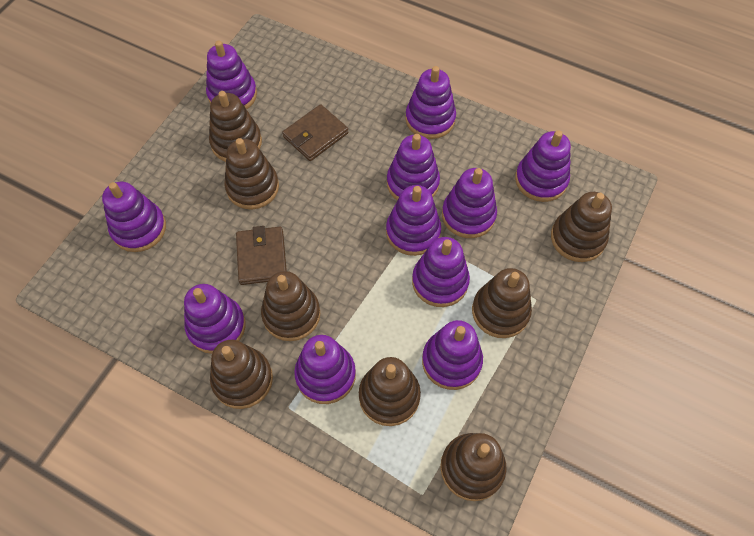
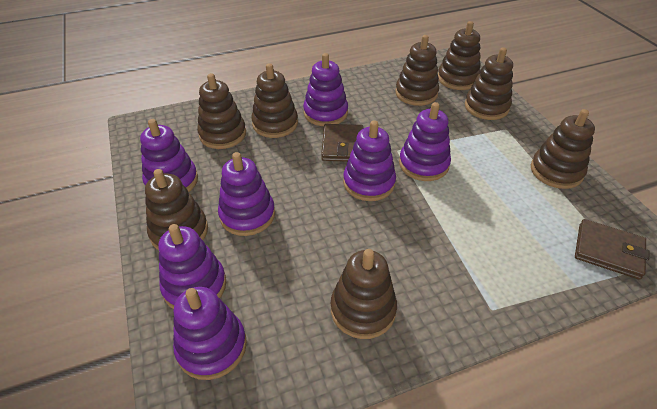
purple stacking toy: 11 -> 7

